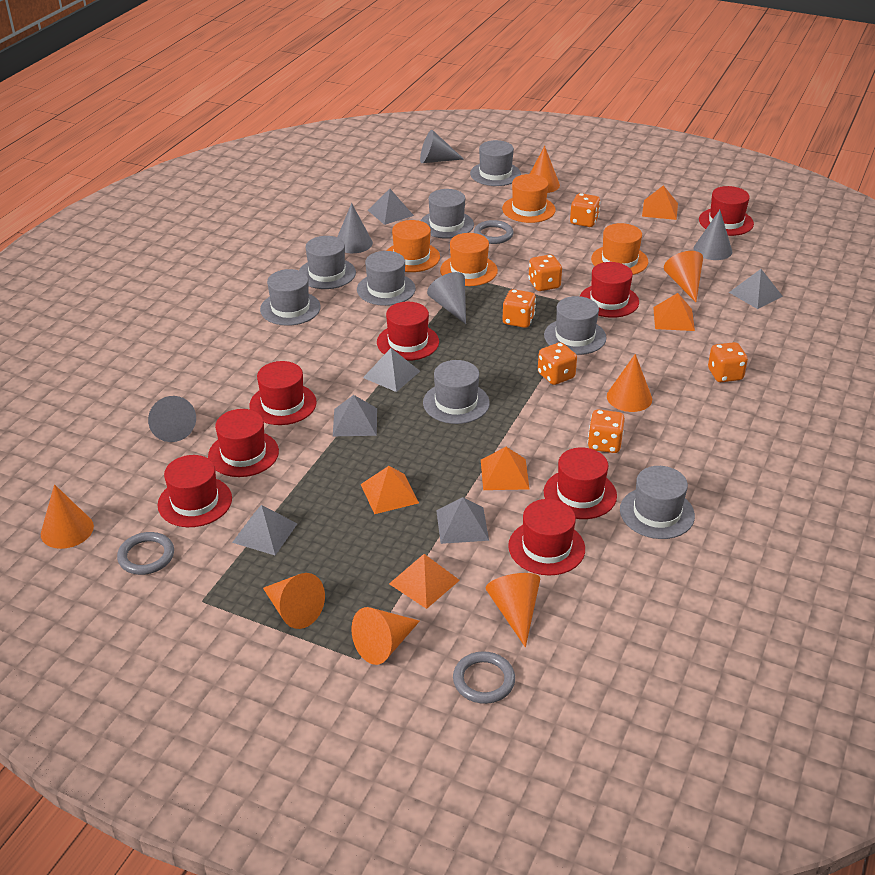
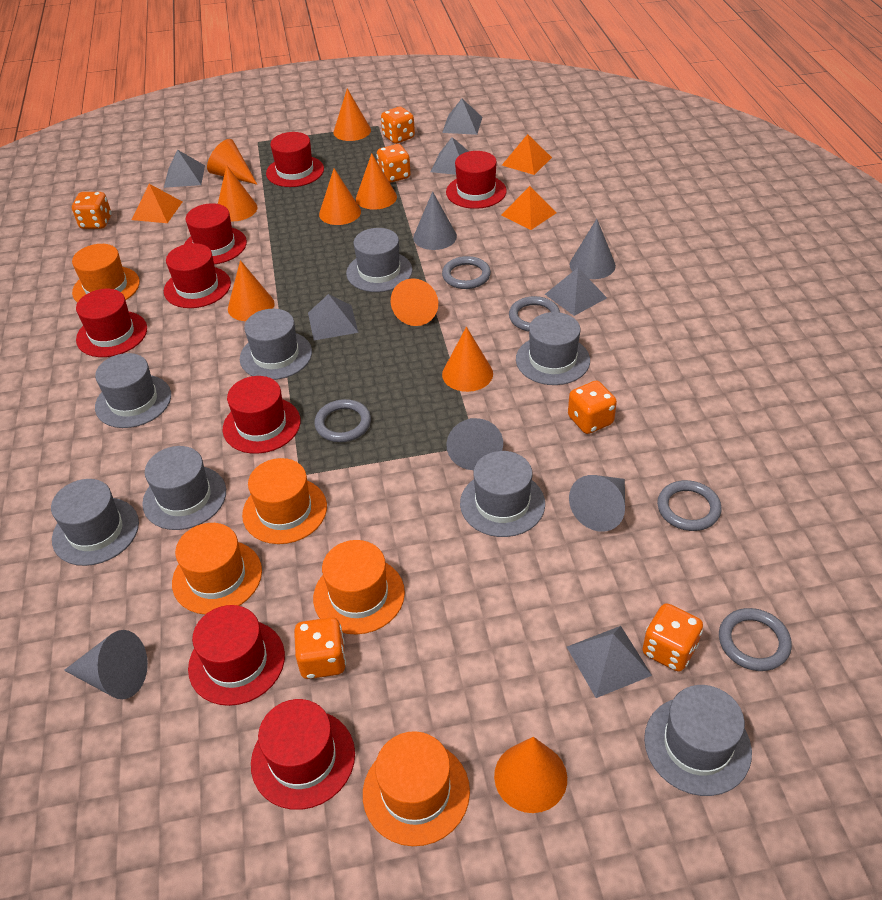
grey ring: 3 -> 5
orange cone: 7 -> 9
orange hat: 4 -> 5
orange pyramid: 5 -> 3

